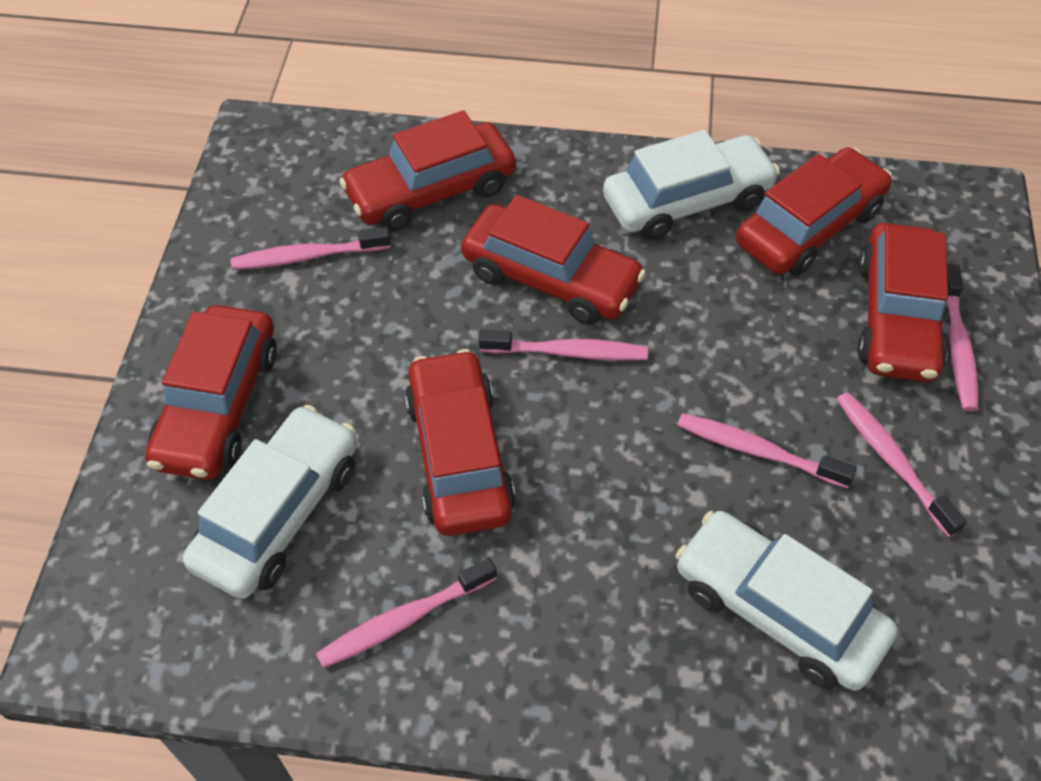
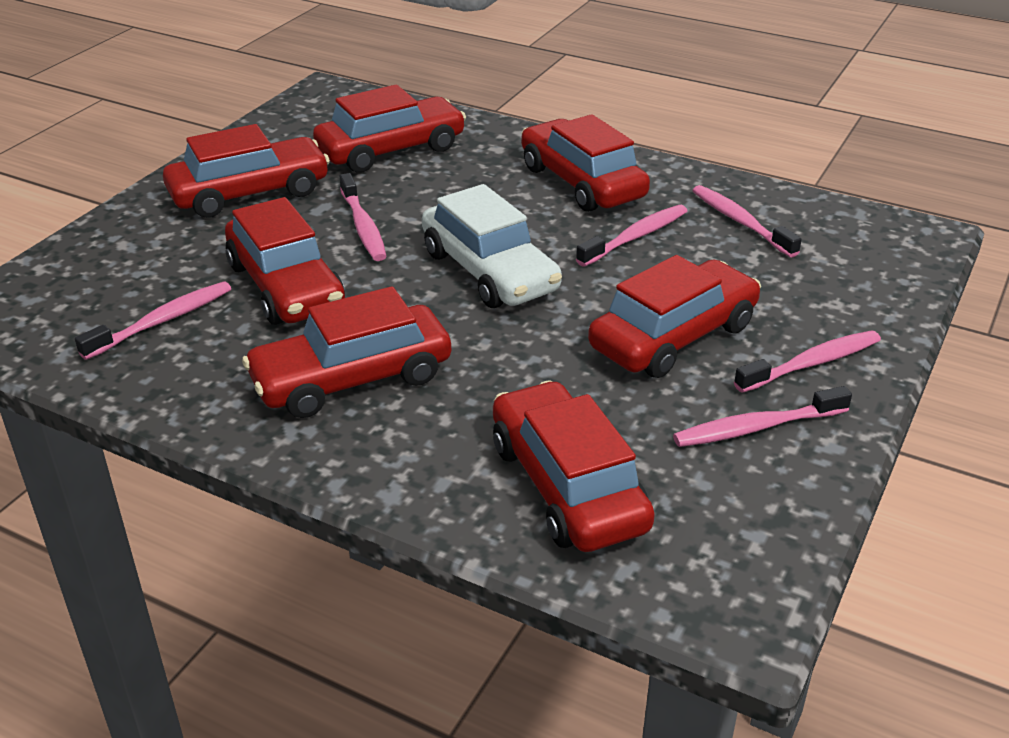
red car: 6 -> 7
white car: 3 -> 1

